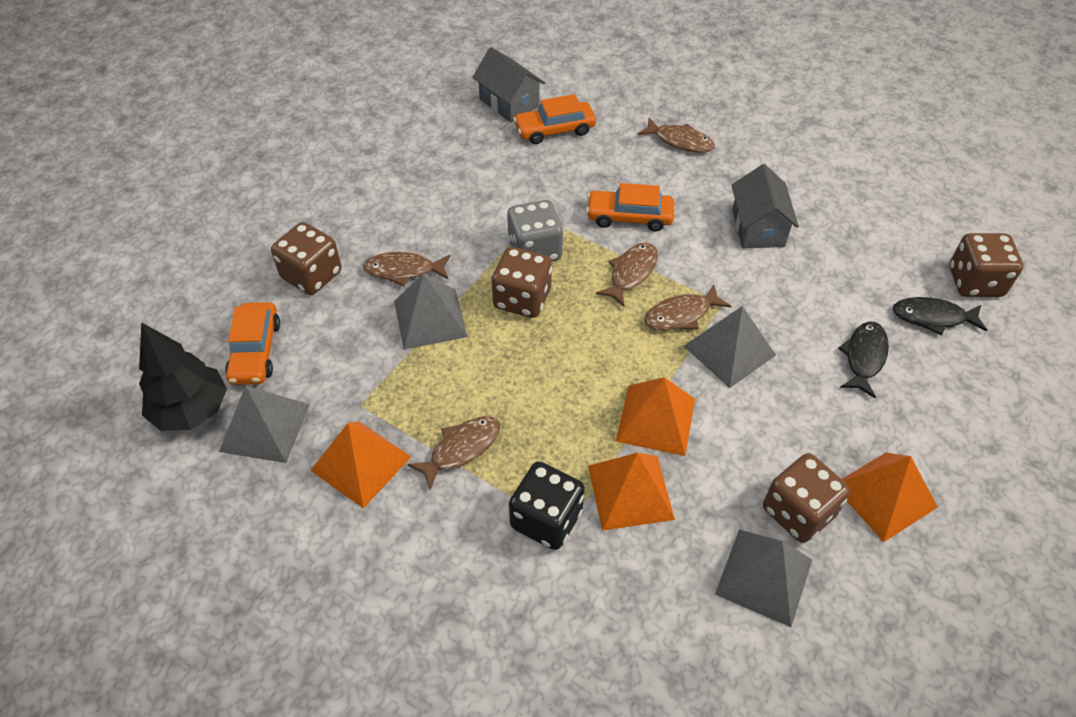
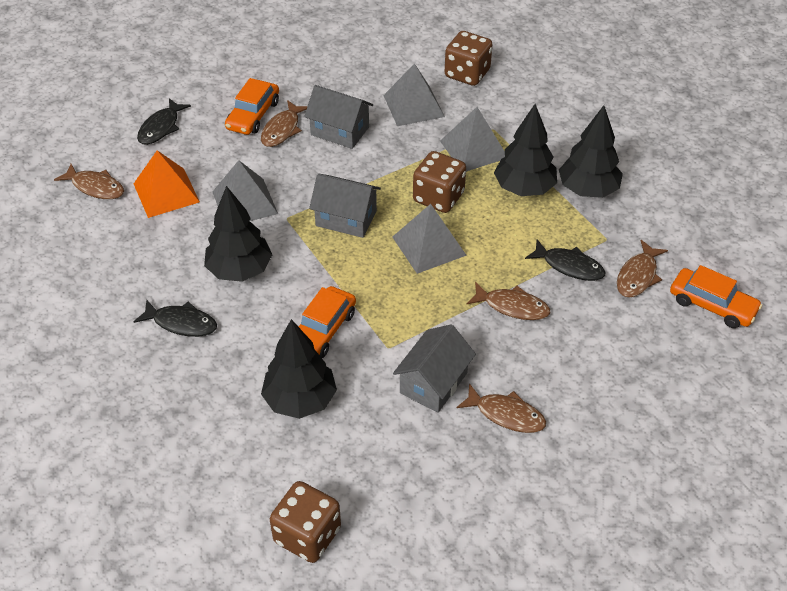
black dice: 1 -> 0
black fish: 2 -> 3
black tree: 1 -> 4
brown dice: 4 -> 3
grey dice: 1 -> 0
grey house: 2 -> 3
orange pyramid: 4 -> 1

